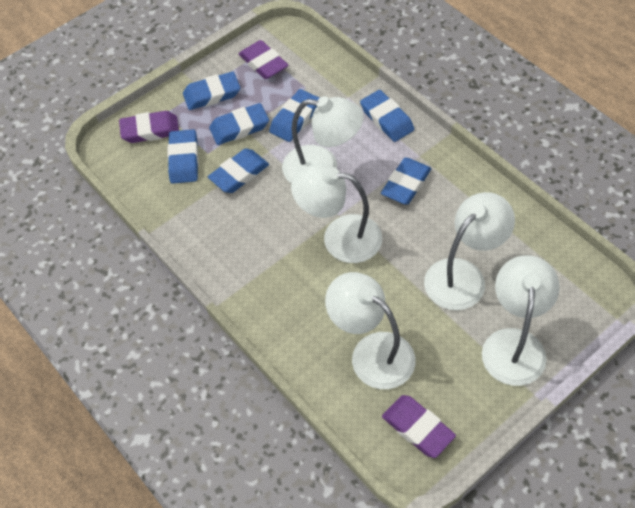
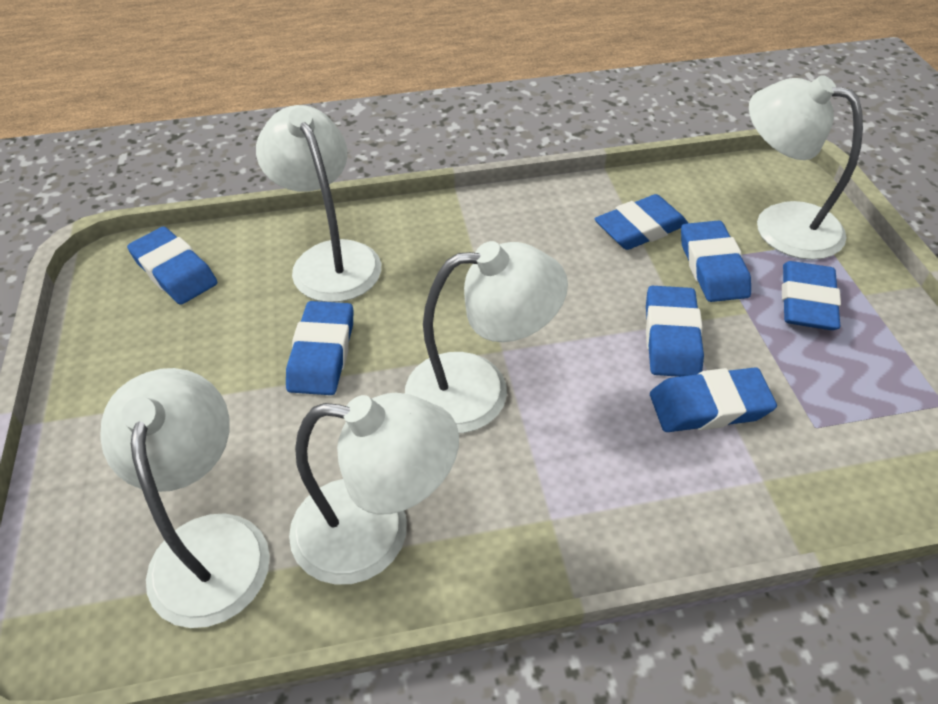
purple eraser: 3 -> 0

